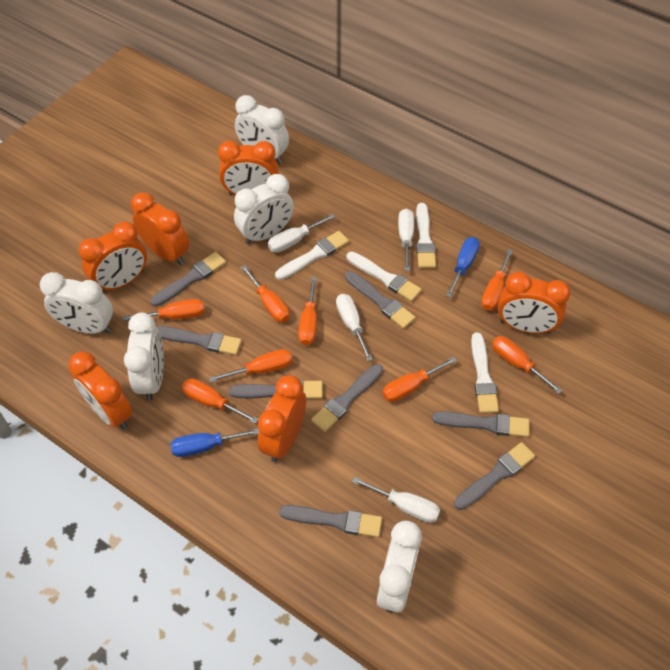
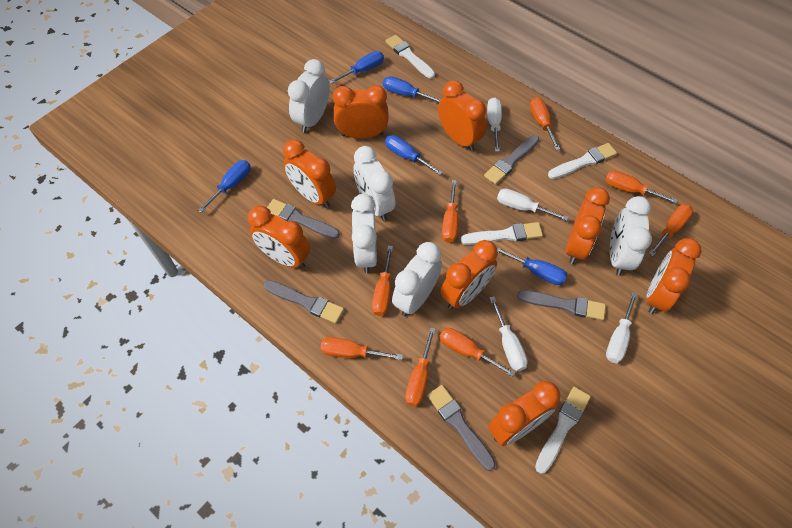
blue screwdriver: 2 -> 5
grey brush: 8 -> 5
orange clock: 6 -> 8

